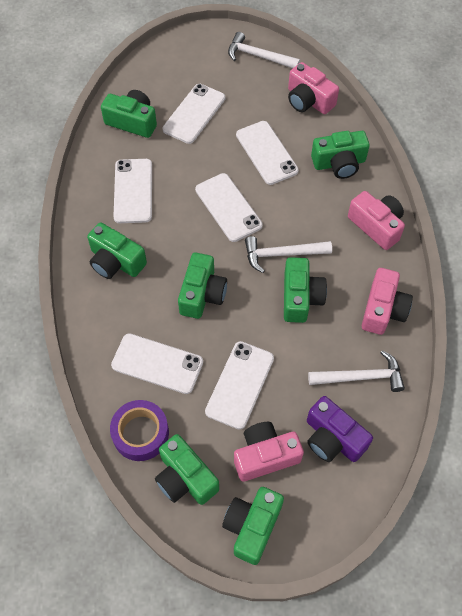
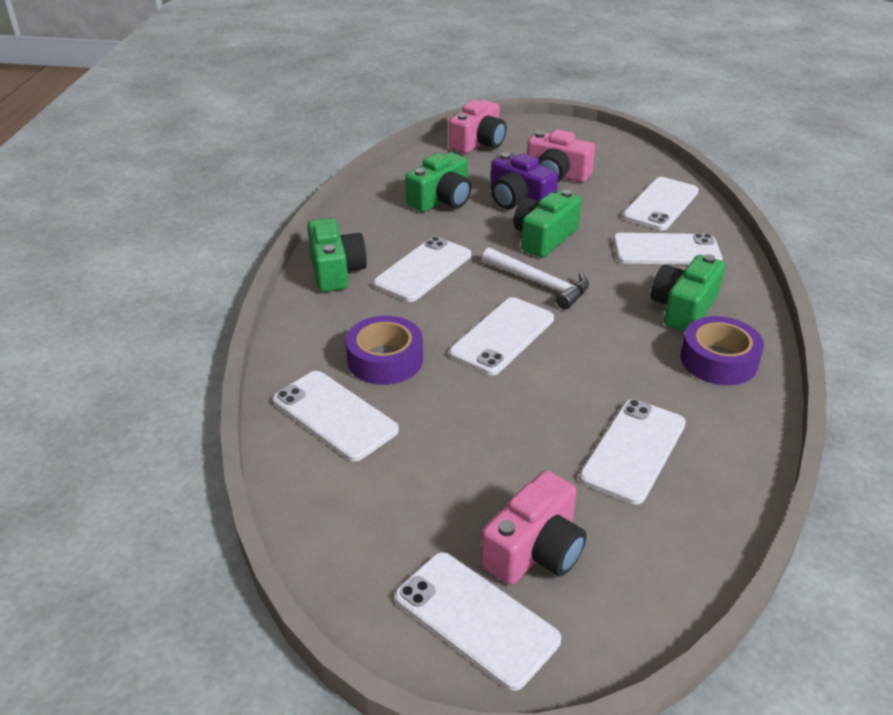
green camera: 7 -> 4
pink camera: 4 -> 3
purple tape: 1 -> 2
white hammer: 3 -> 1
white phone: 6 -> 7

